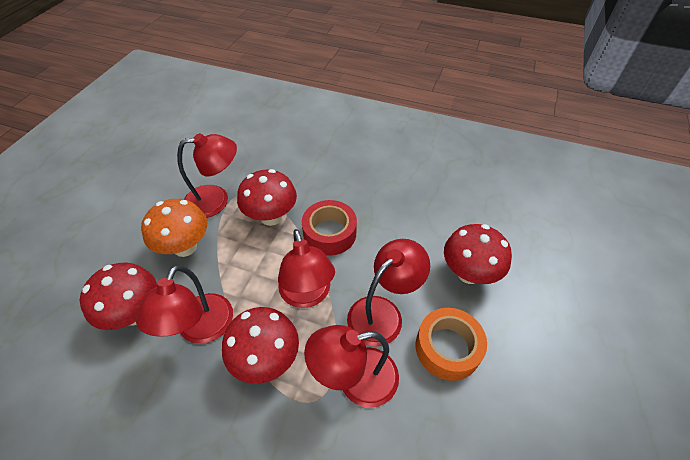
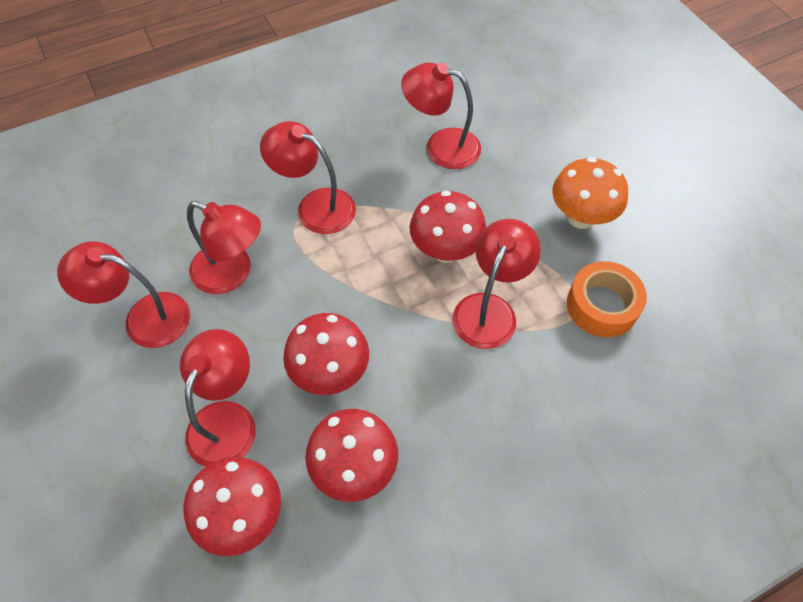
red lamp: 5 -> 6
red tape: 1 -> 0

